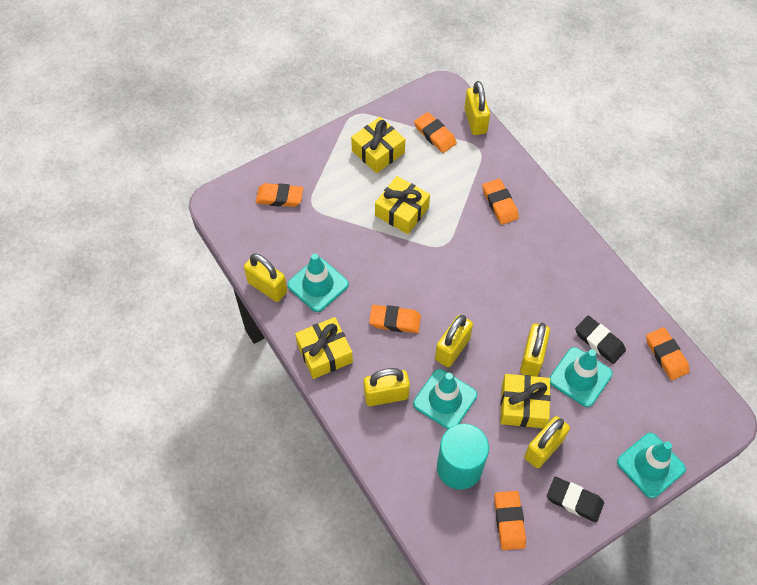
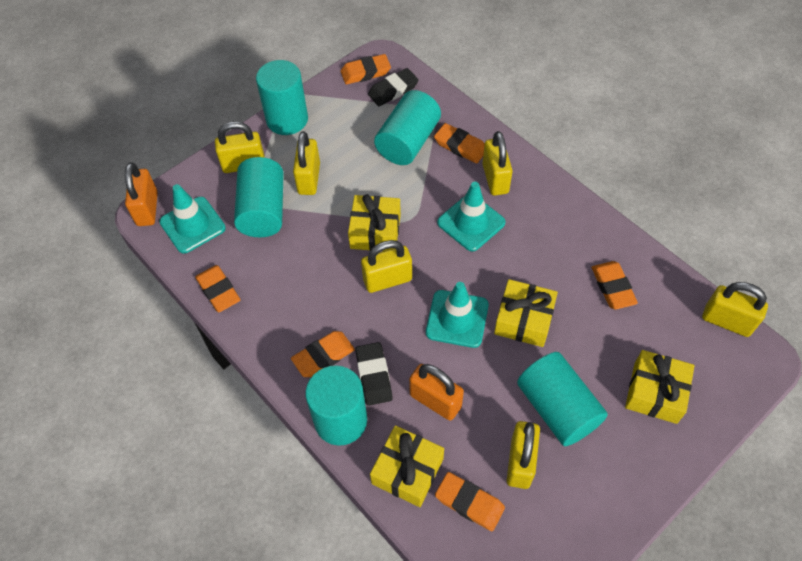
orange padlock: 0 -> 2
turquoise cylinder: 1 -> 5
turquoise traffic cone: 4 -> 3

